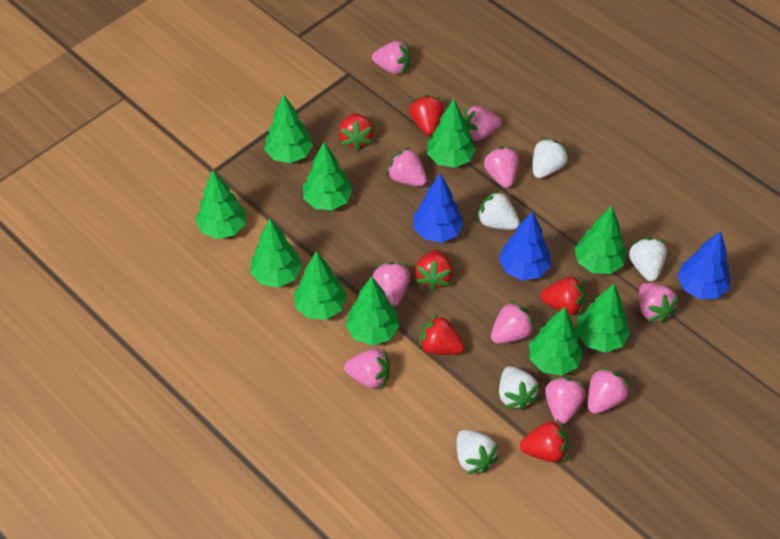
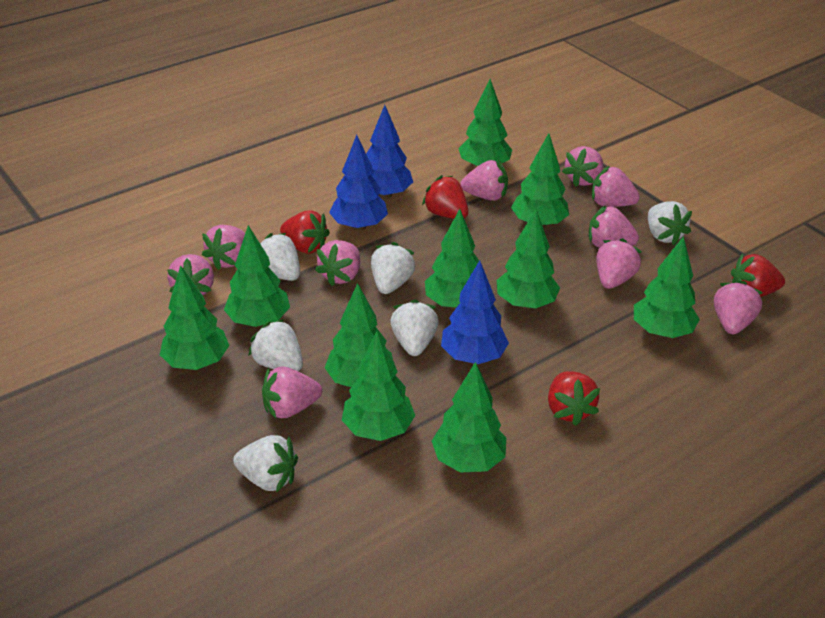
red strawberry: 6 -> 4
white strawberry: 5 -> 6

